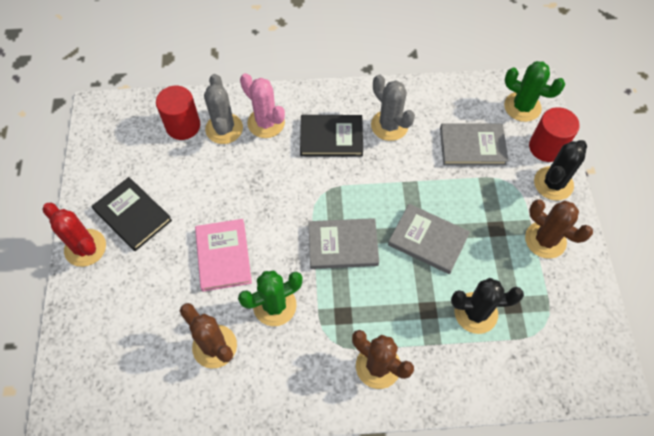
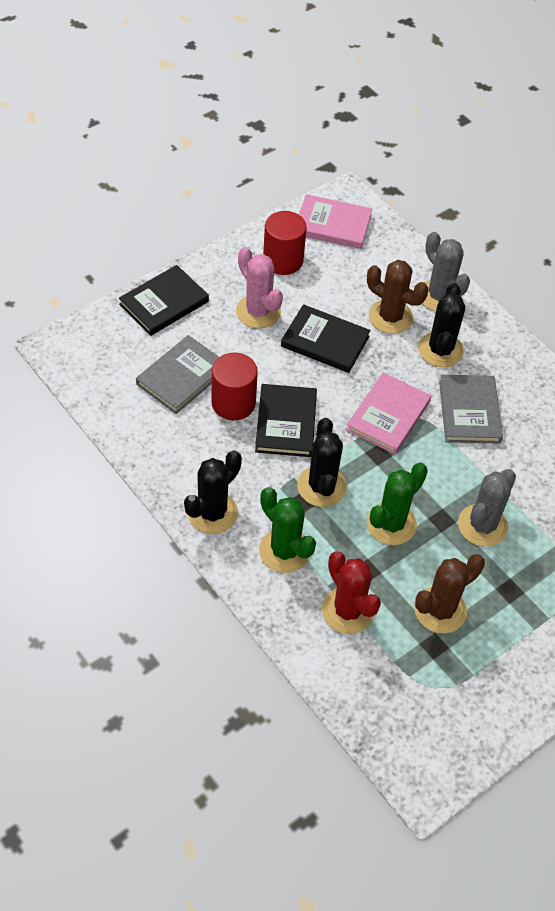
black book: 2 -> 3
black cactus: 2 -> 3
brown cactus: 3 -> 2
grey book: 3 -> 2
pink book: 1 -> 2

